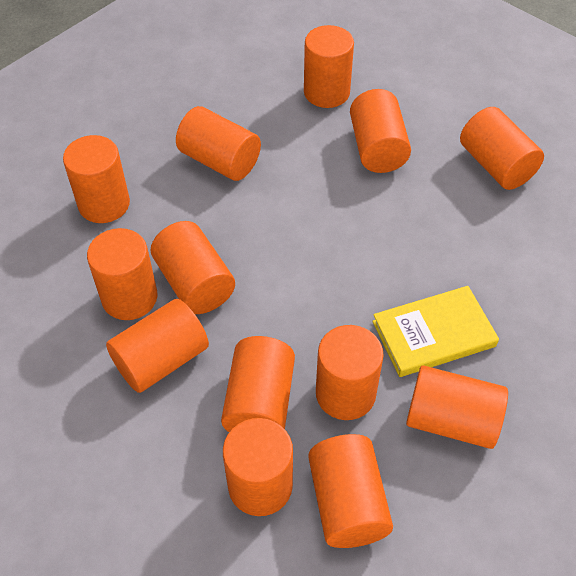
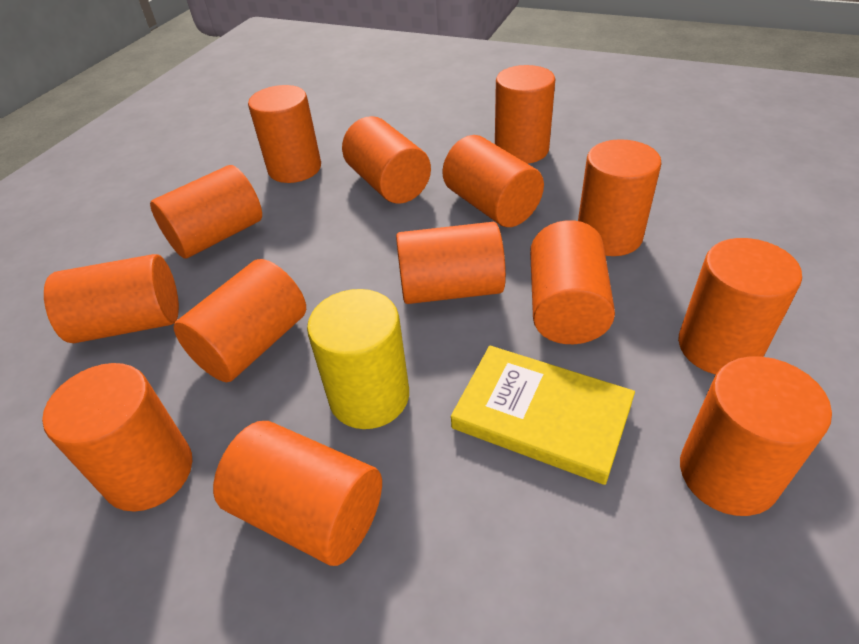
orange cylinder: 13 -> 14
yellow cylinder: 0 -> 1

